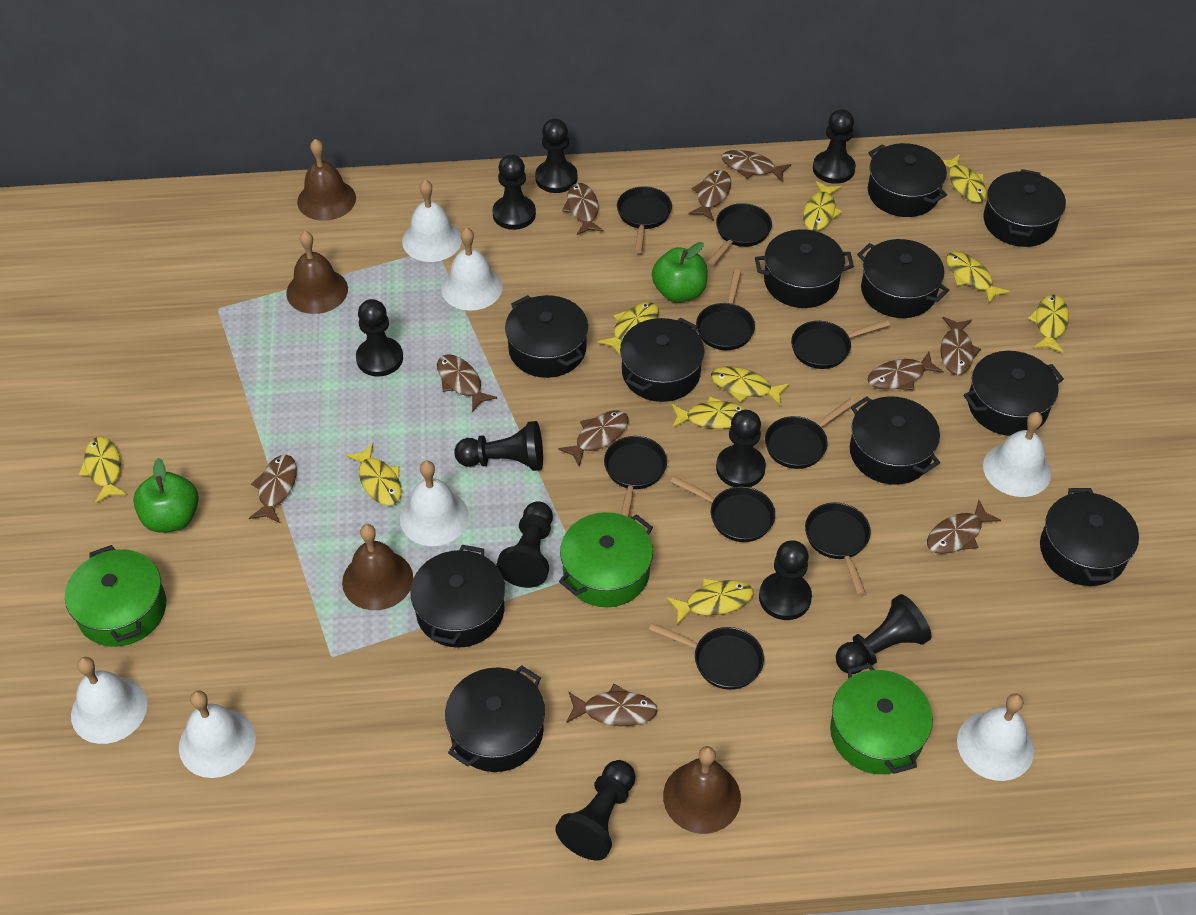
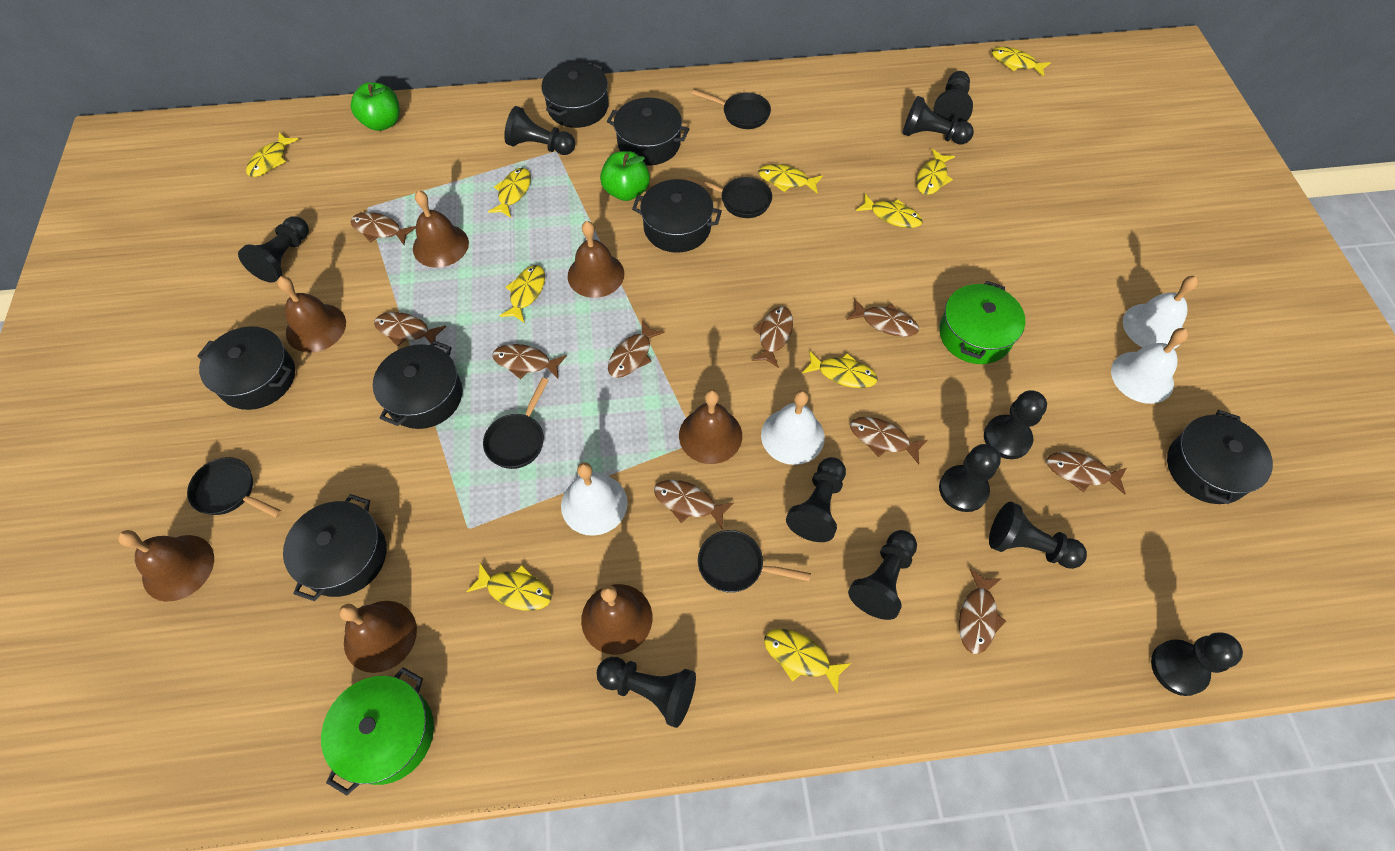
black pan: 9 -> 5
black pawn: 10 -> 11
black pot: 11 -> 7
brown bell: 4 -> 7
green pot: 3 -> 2
white bell: 7 -> 4

